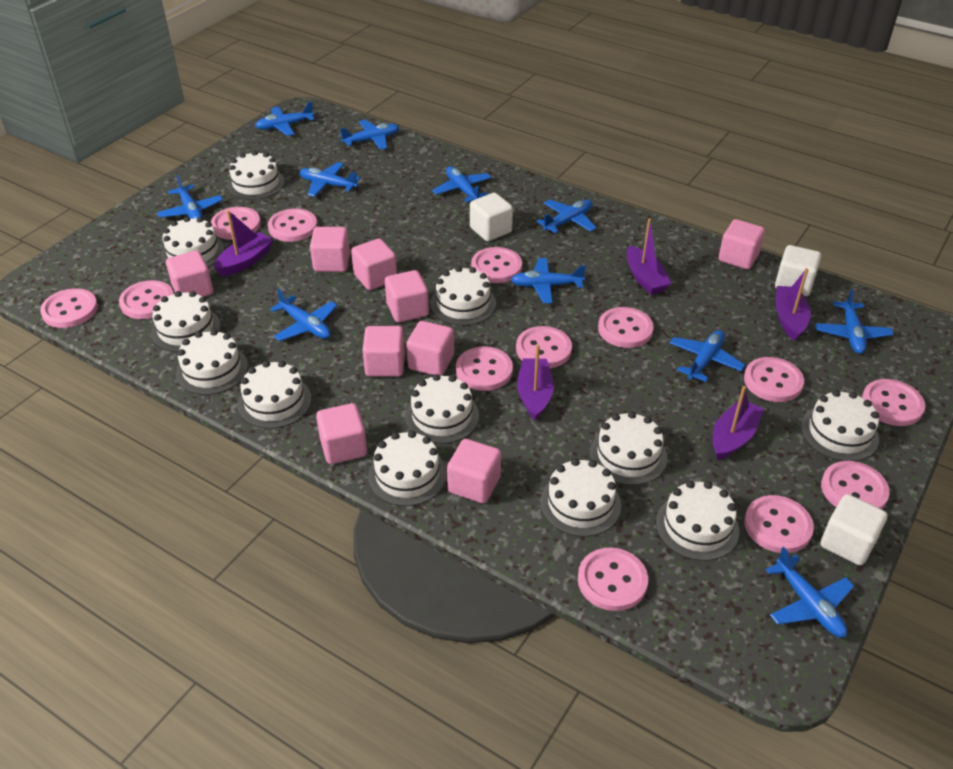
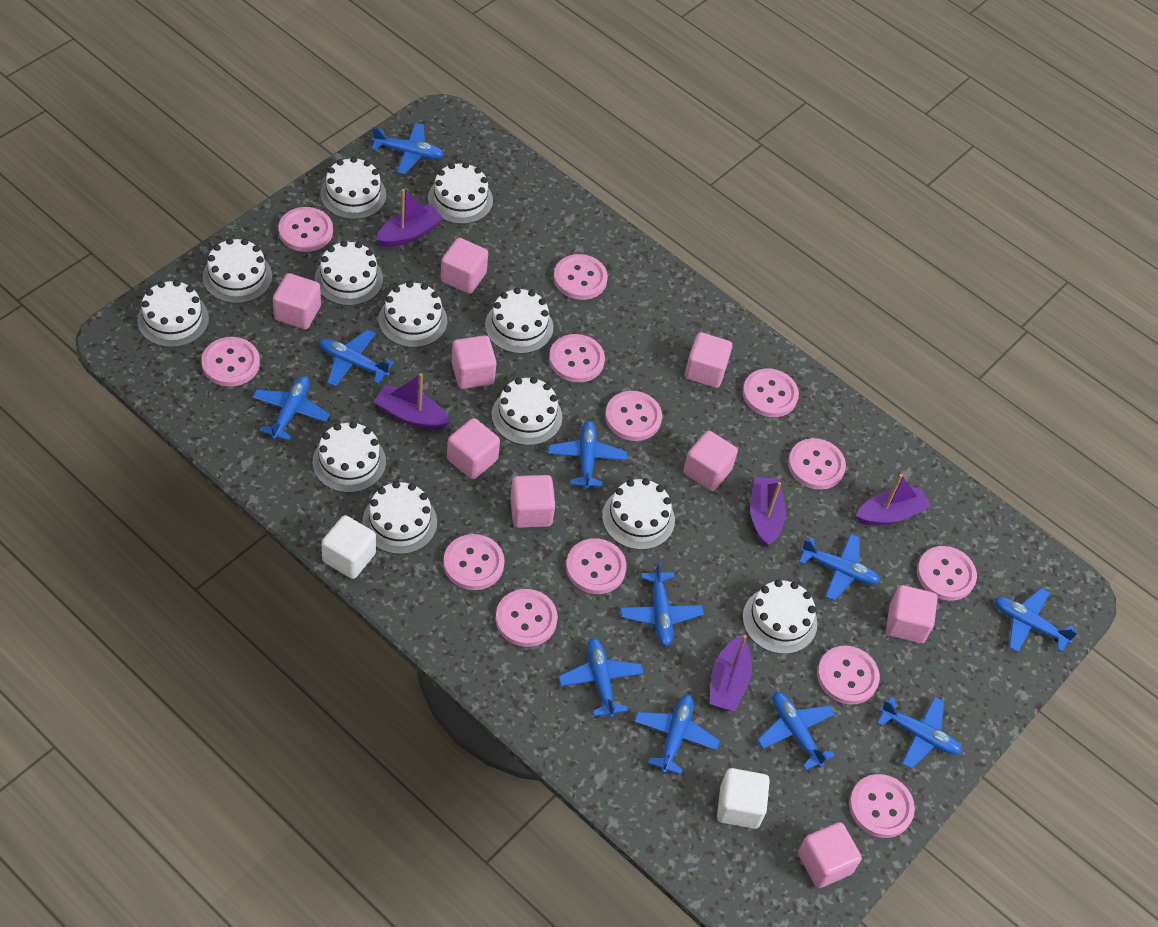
white cube: 3 -> 2

